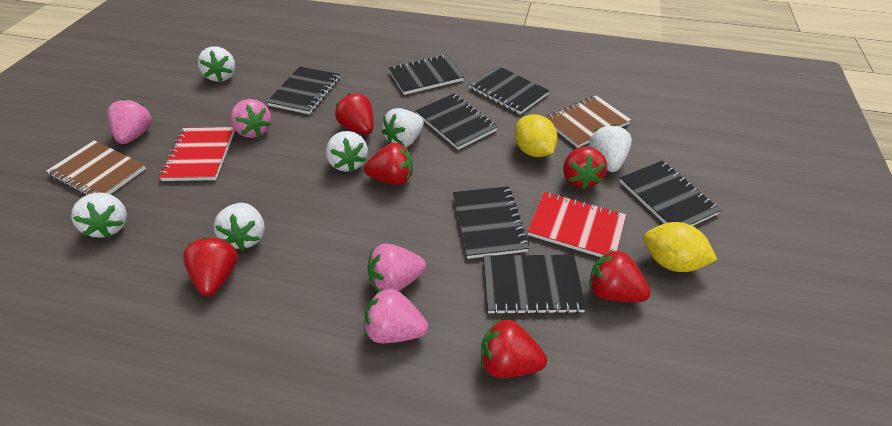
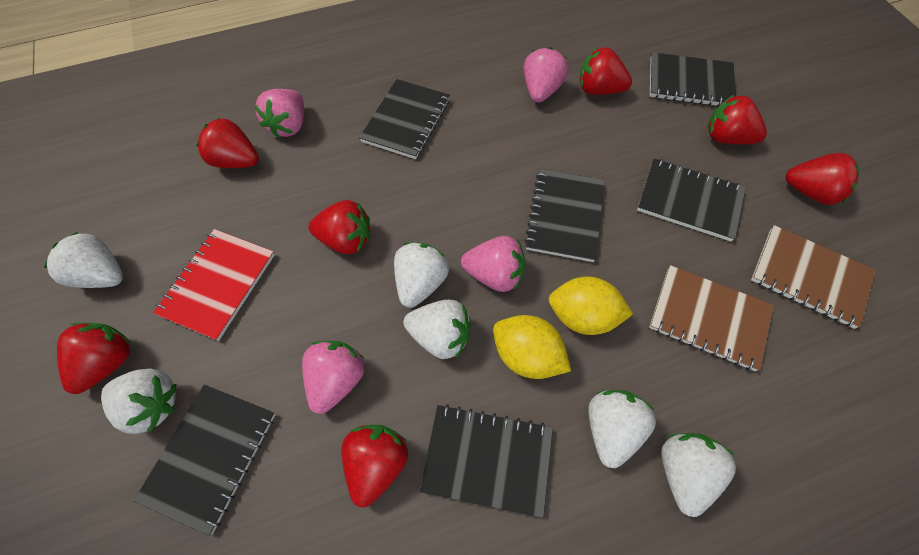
black notebook: 7 -> 6
red notebook: 2 -> 1
red strawberry: 6 -> 7

